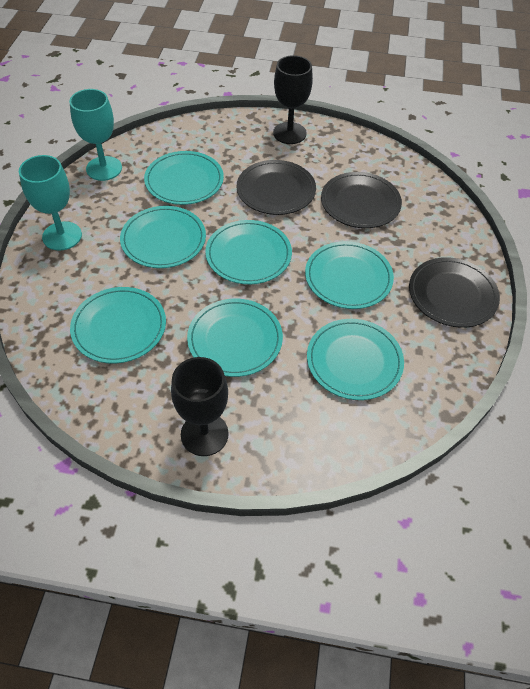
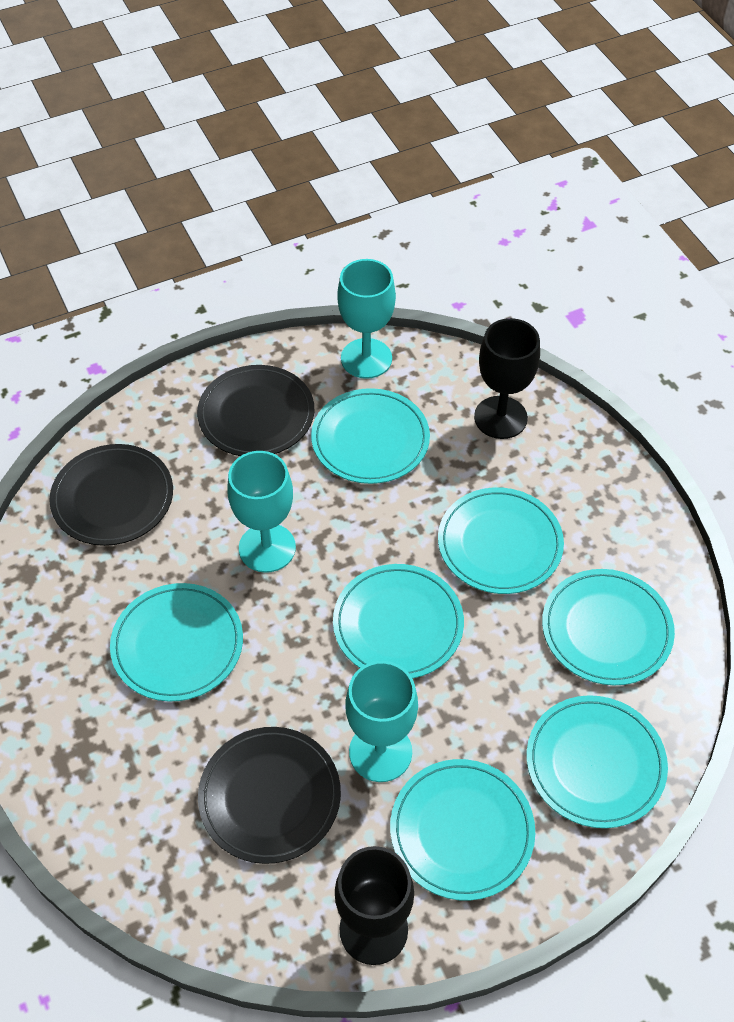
turquoise goblet: 2 -> 3

